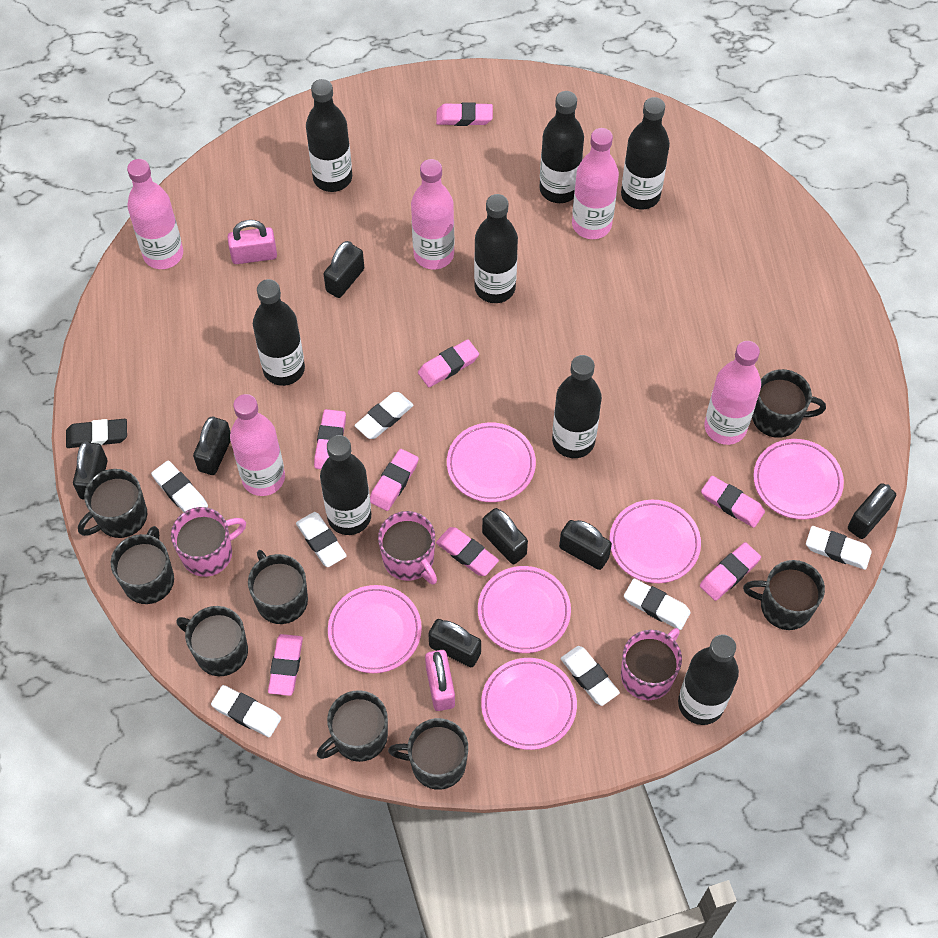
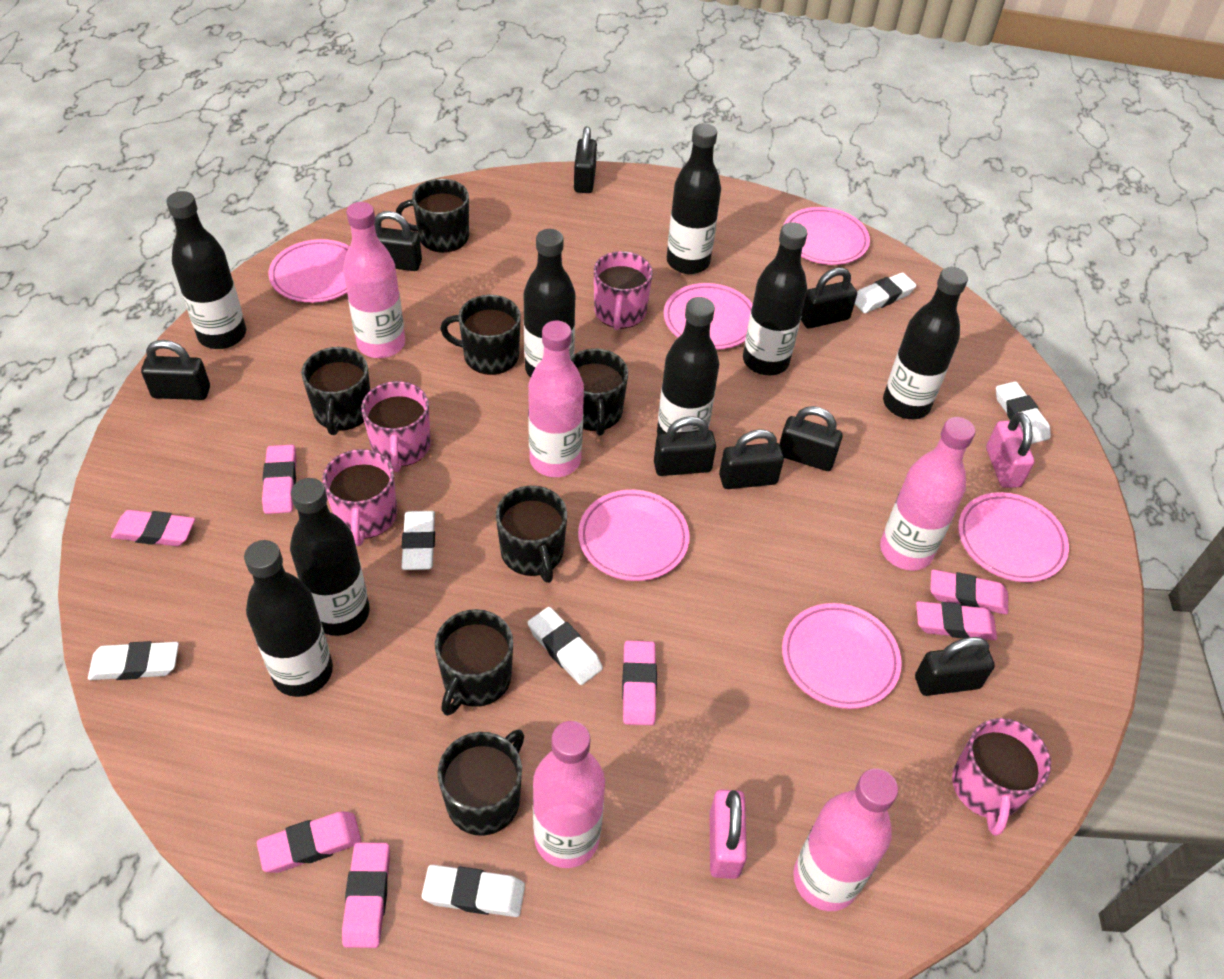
black eraser: 1 -> 0
black mug: 8 -> 7
black padlock: 7 -> 8
pink eraser: 8 -> 7
pink mug: 3 -> 4
white eraser: 7 -> 6

